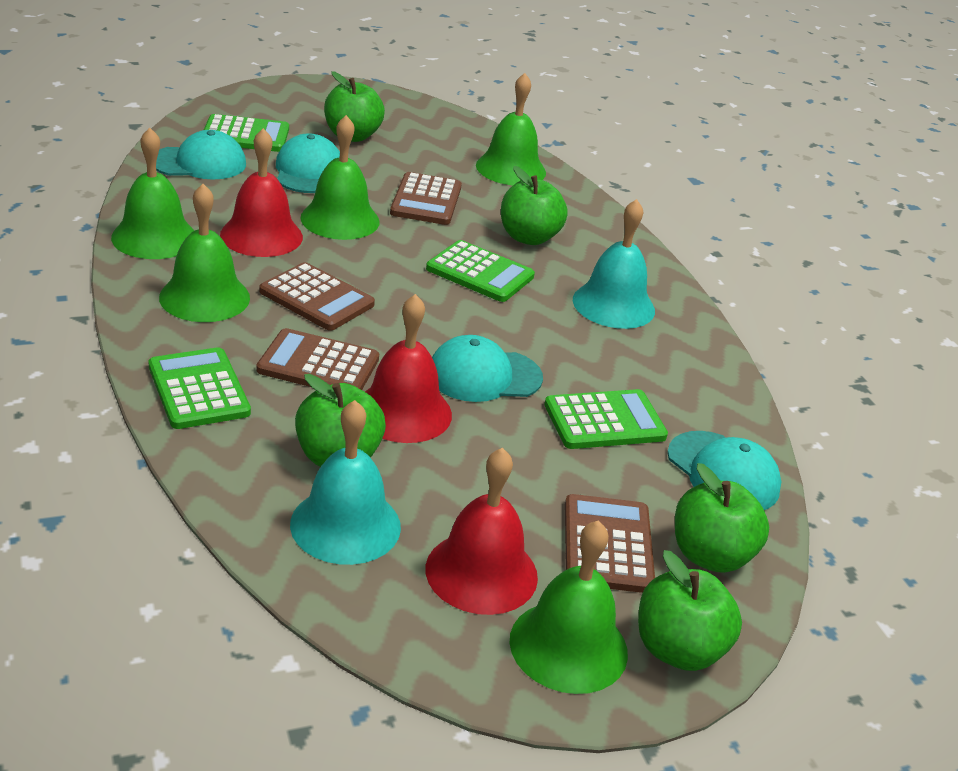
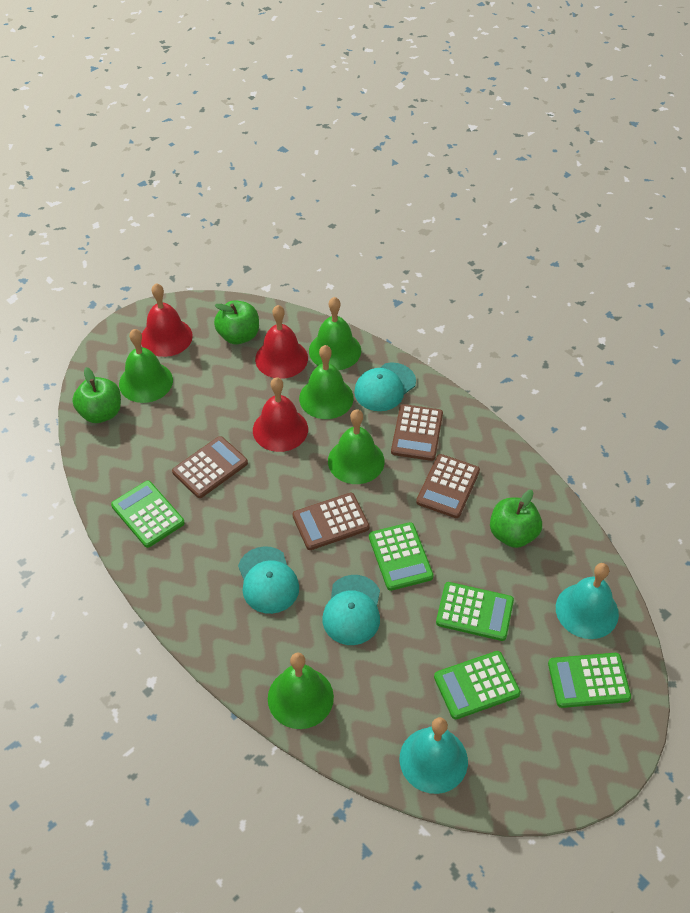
green apple: 5 -> 3
green calculator: 4 -> 5
turquoise cap: 4 -> 3

